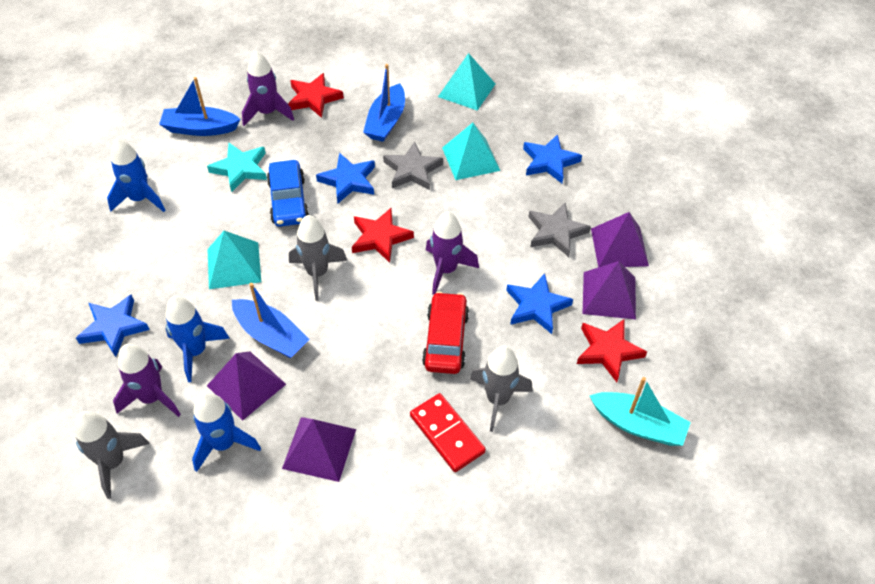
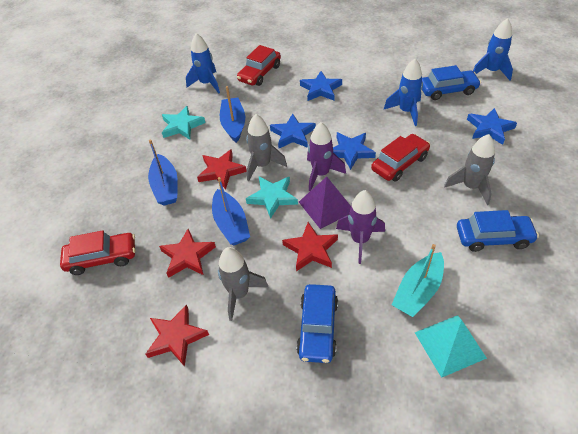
blue car: 1 -> 3
grey star: 2 -> 0
purple pyramid: 4 -> 1
purple rocket: 3 -> 2
red car: 1 -> 3
red domino: 1 -> 0
red star: 3 -> 4
turquoise pyramid: 3 -> 1
turquoise star: 1 -> 2

